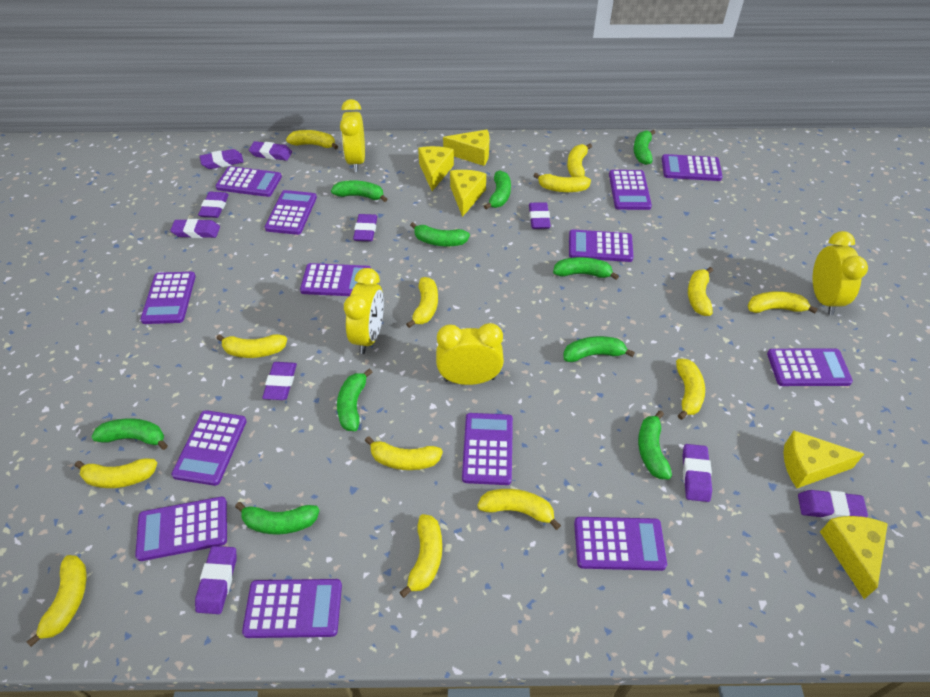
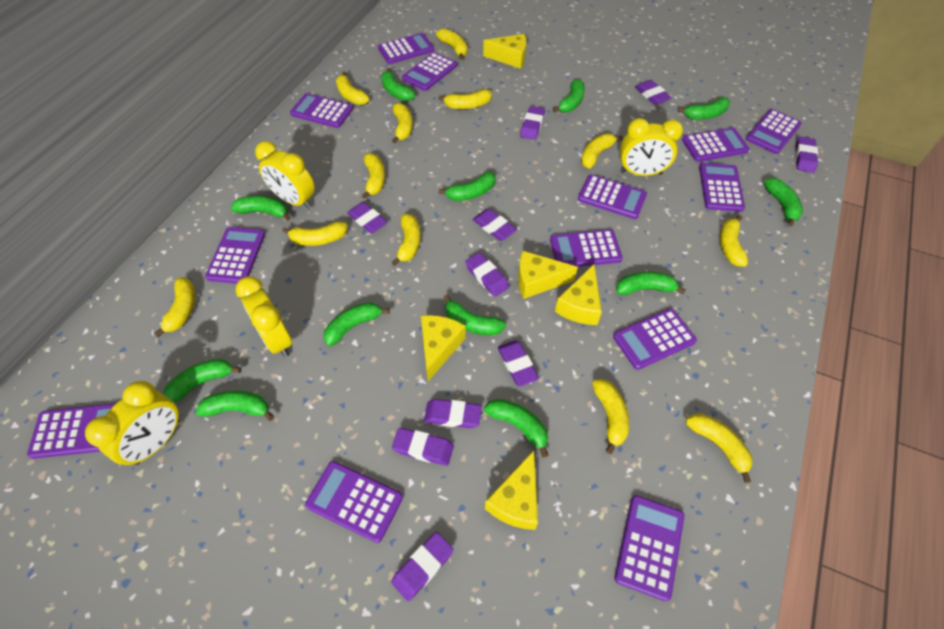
green banana: 10 -> 12
yellow banana: 13 -> 12

